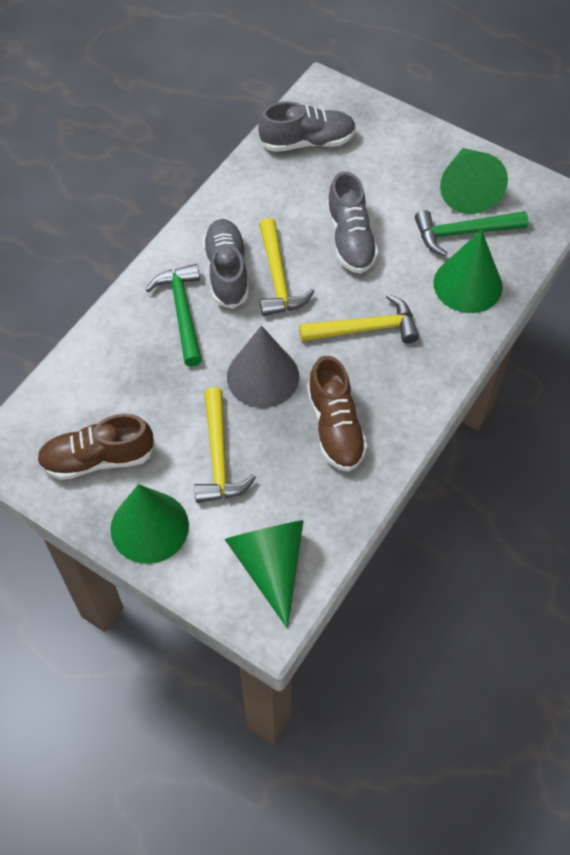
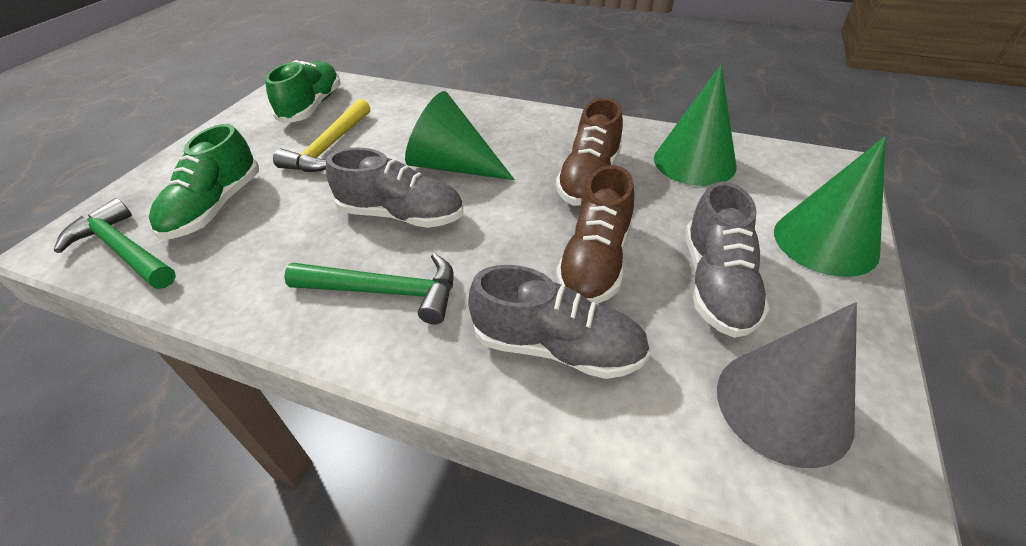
green cone: 4 -> 3
green shoe: 0 -> 2
yellow hammer: 3 -> 1

